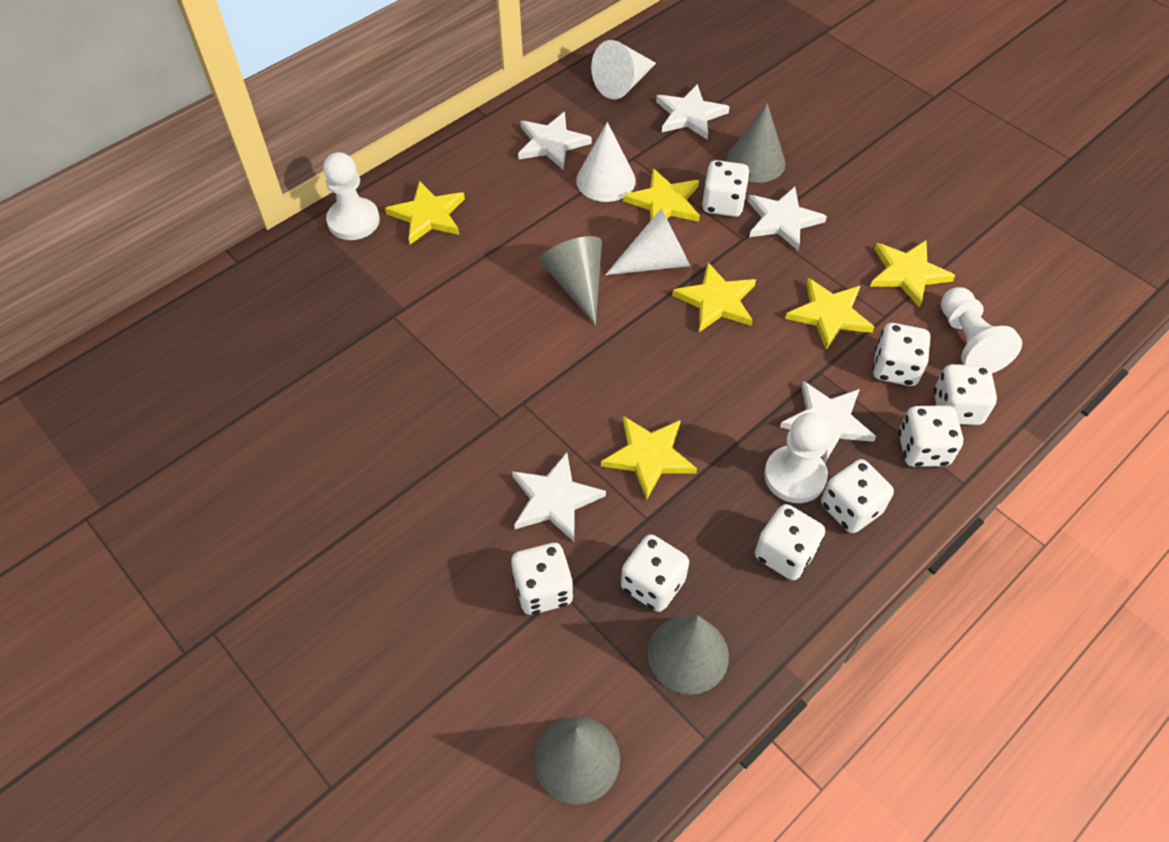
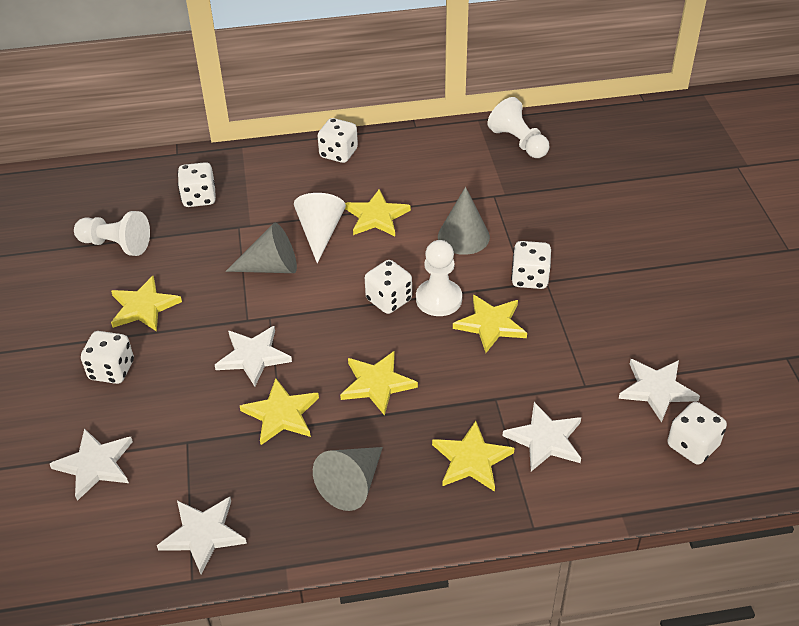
grey cone: 4 -> 3
white cone: 3 -> 1
white dice: 8 -> 6

